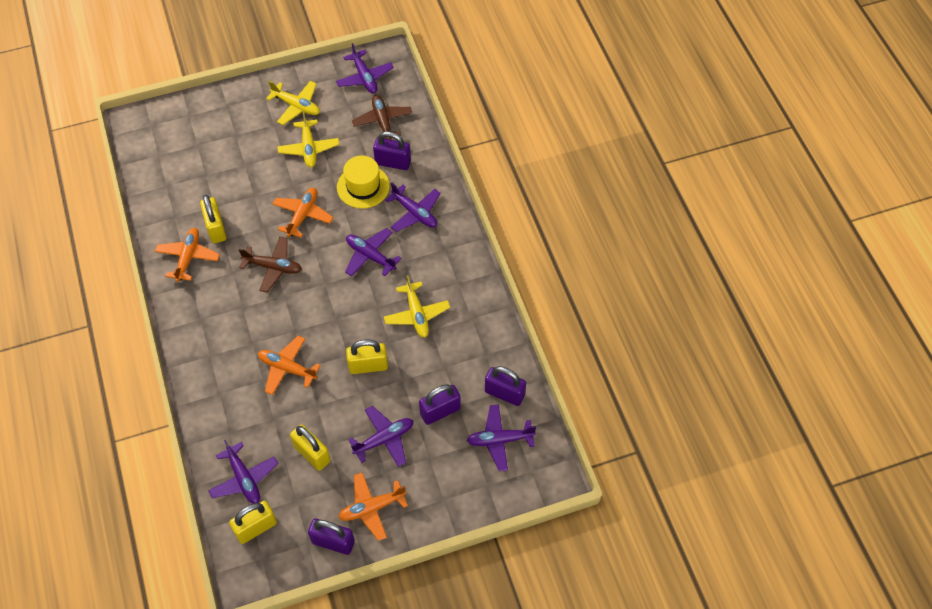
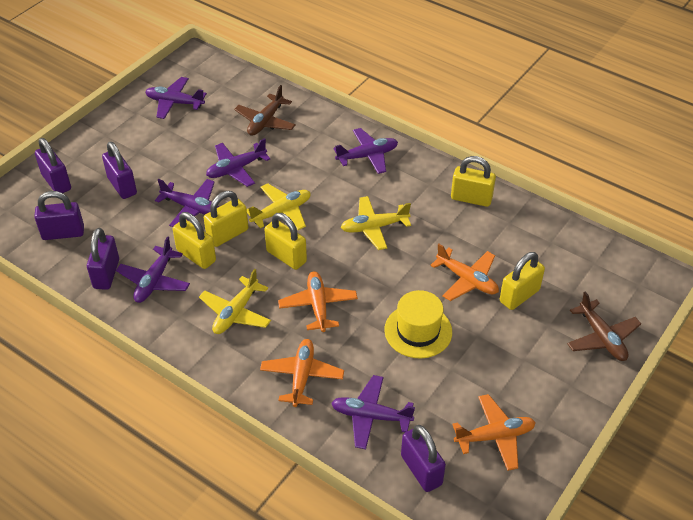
purple padlock: 4 -> 5
yellow padlock: 4 -> 5

